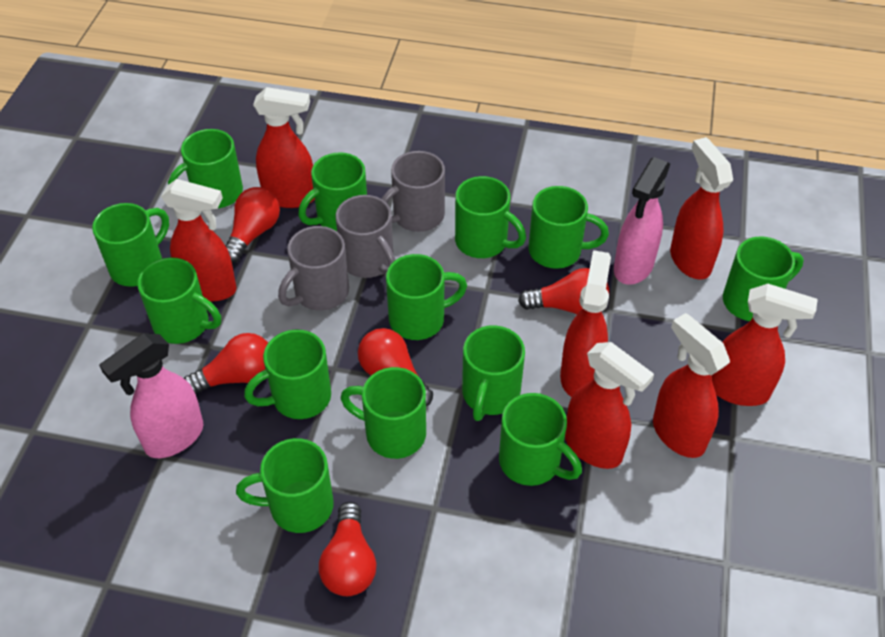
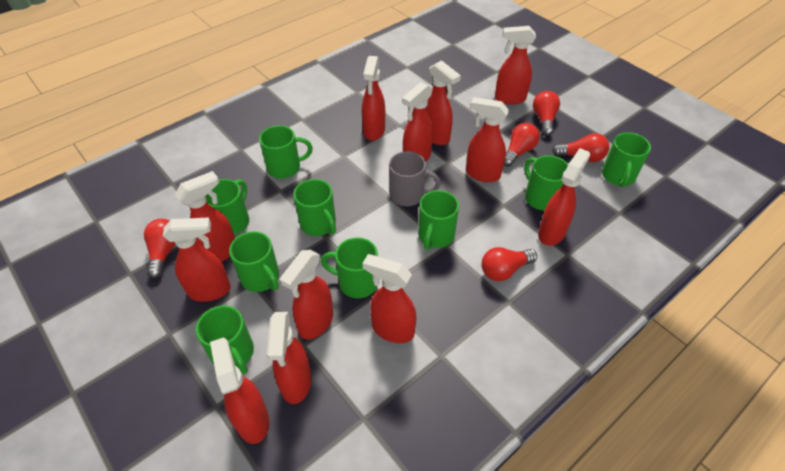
green mug: 13 -> 9
grey mug: 3 -> 1
pink spray bottle: 2 -> 0
red spray bottle: 7 -> 12

